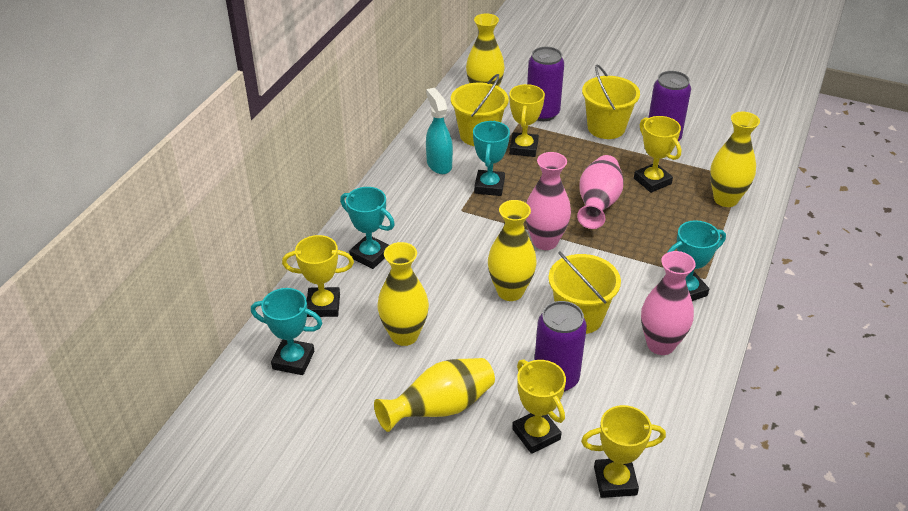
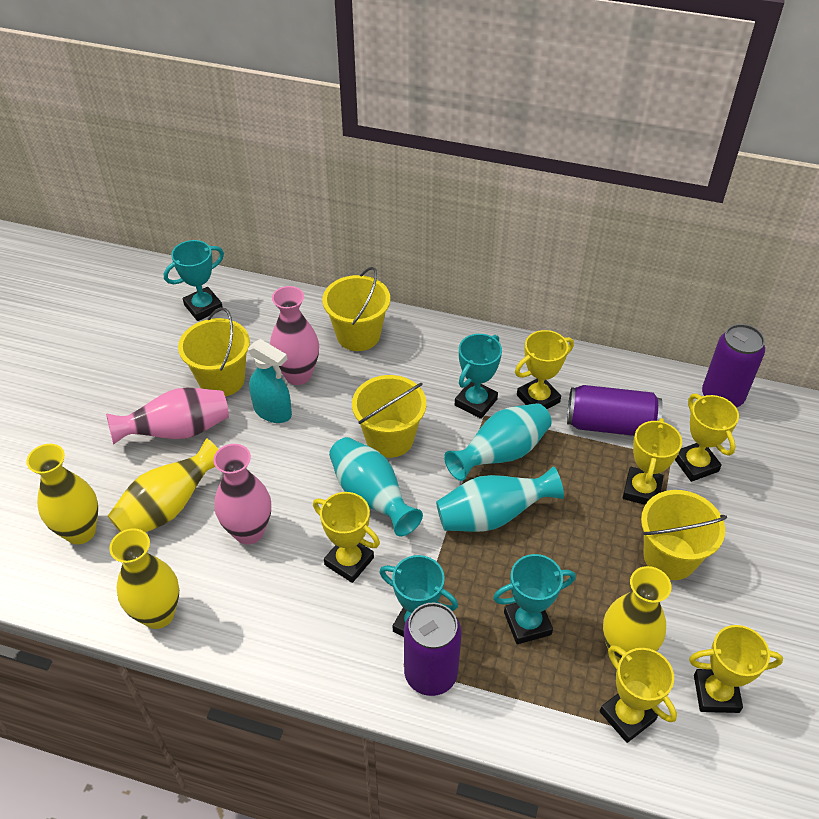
turquoise vase: 0 -> 3
yellow bucket: 3 -> 4
yellow trophy: 5 -> 6
yellow vase: 5 -> 4

